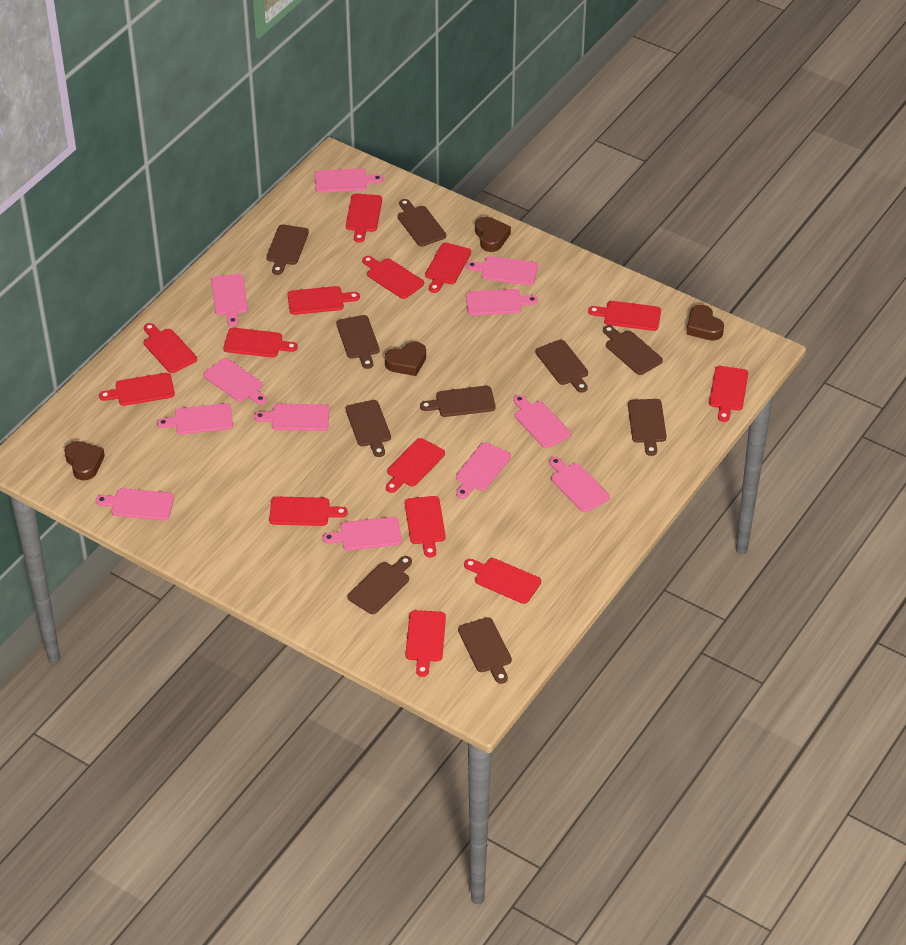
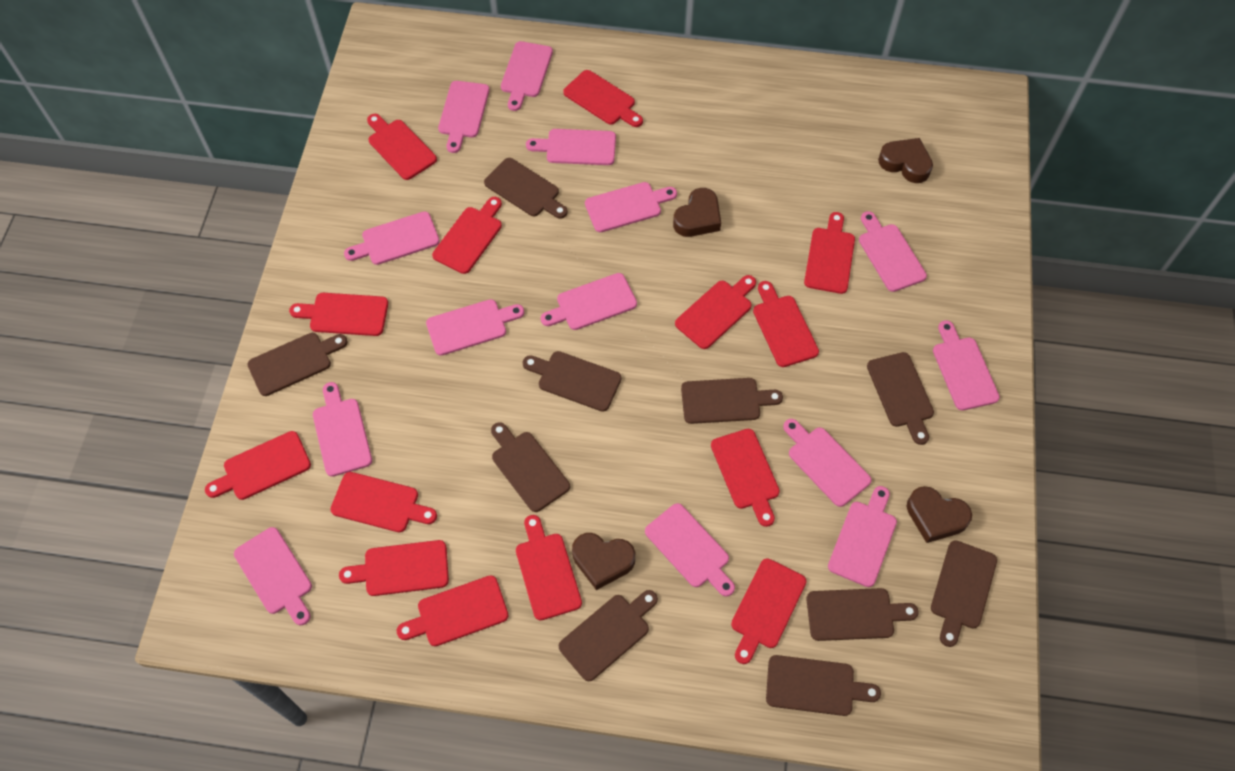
pink cutting board: 12 -> 14

